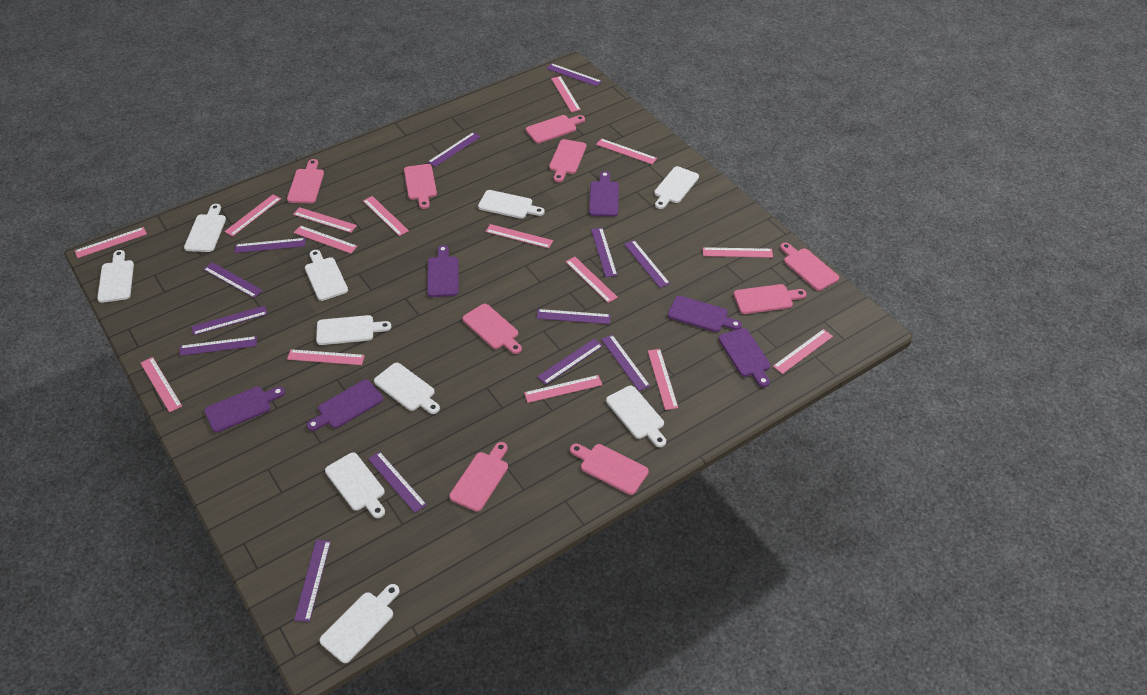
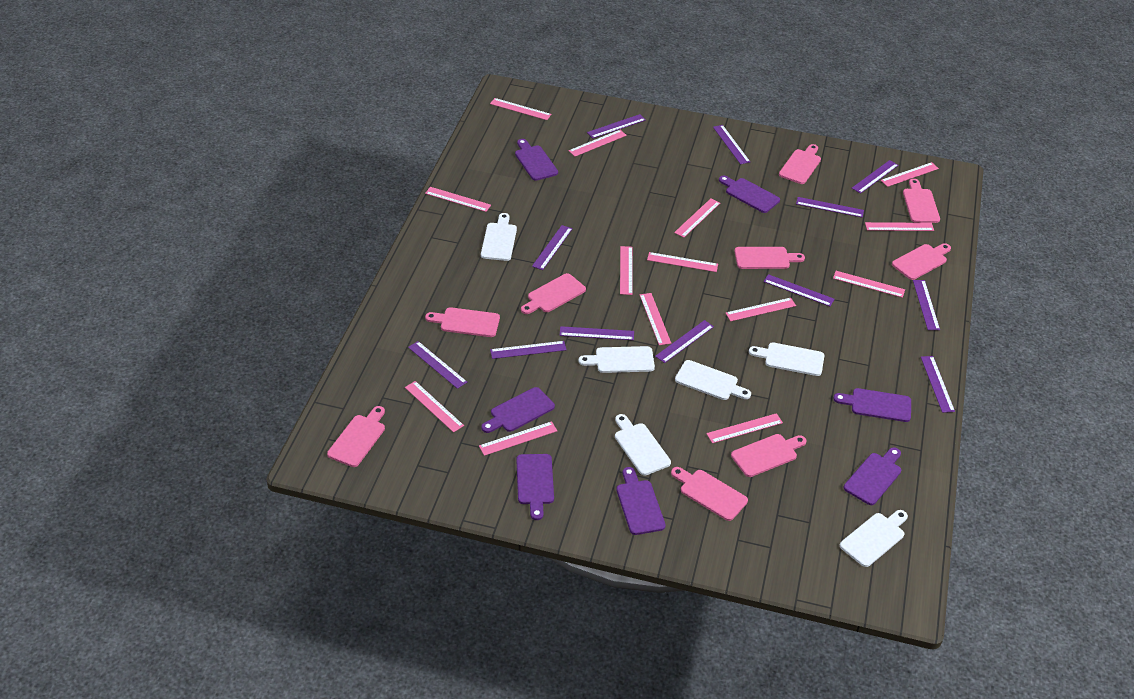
pink ruler: 15 -> 14
purple cutting board: 6 -> 7
purple ruler: 13 -> 12
white cutting board: 10 -> 6

